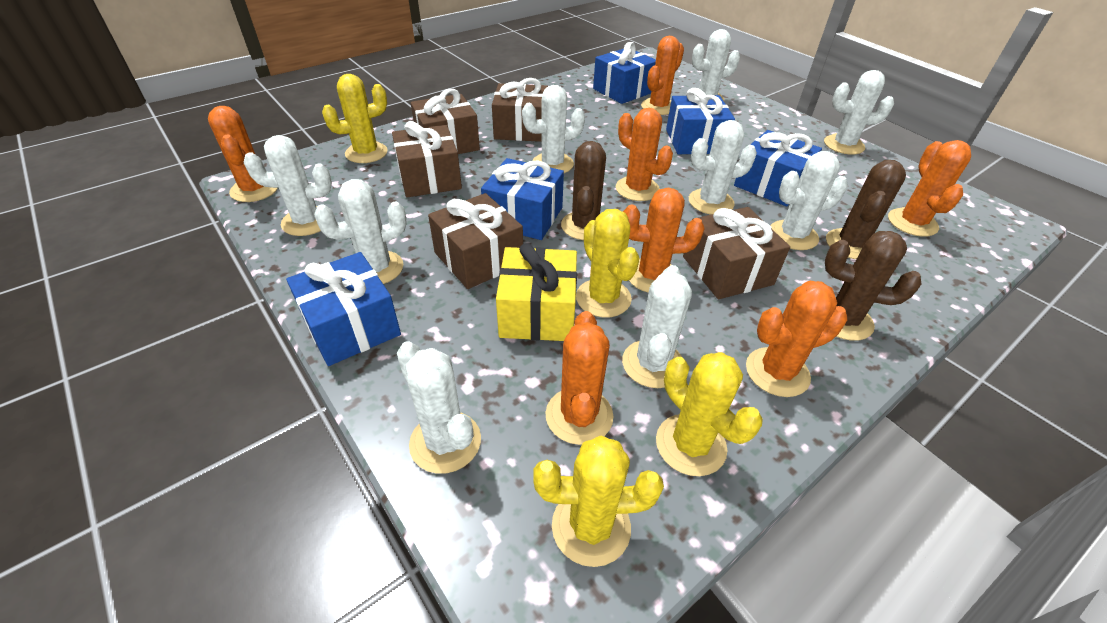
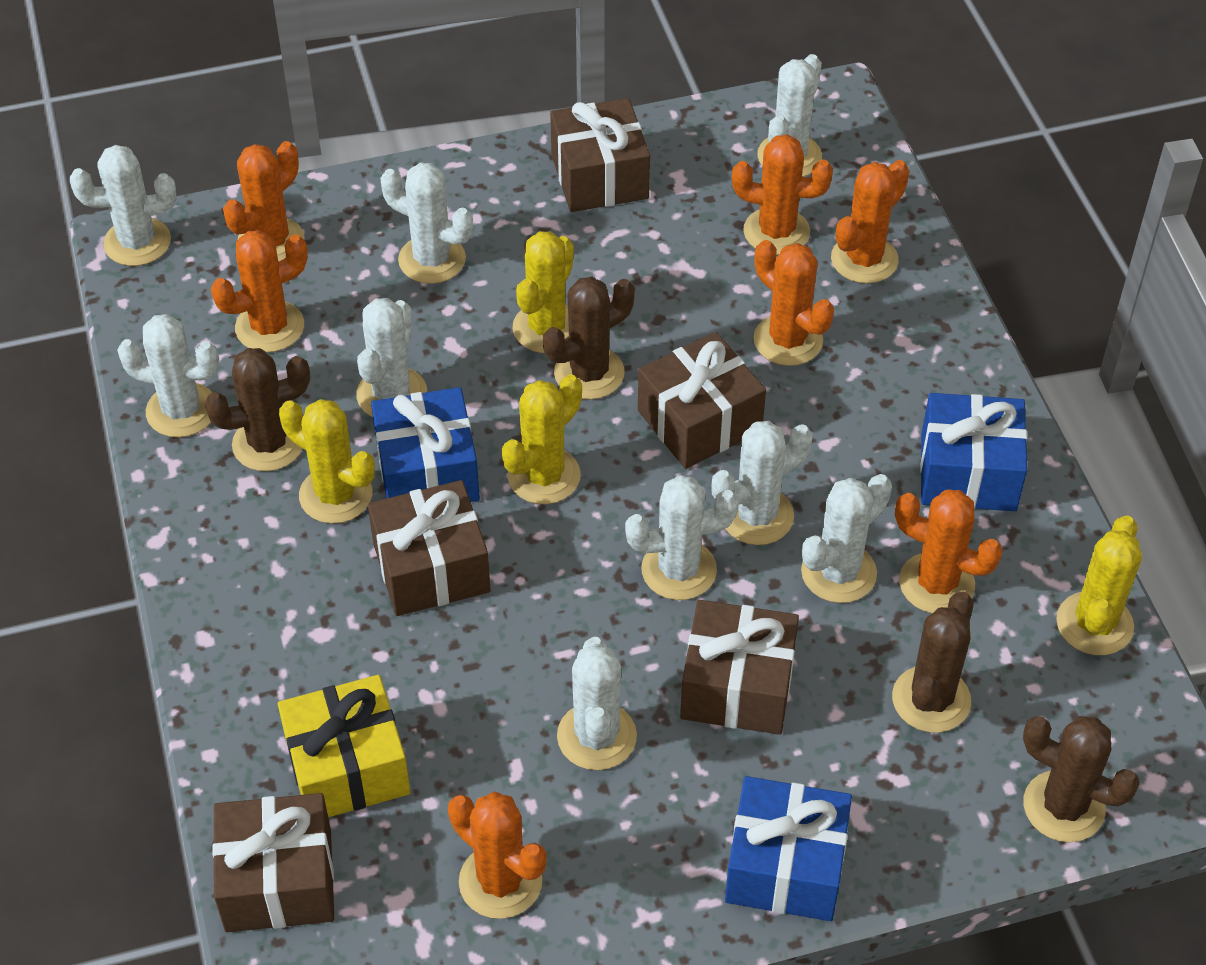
blue gift: 5 -> 3
brown cactus: 3 -> 4

